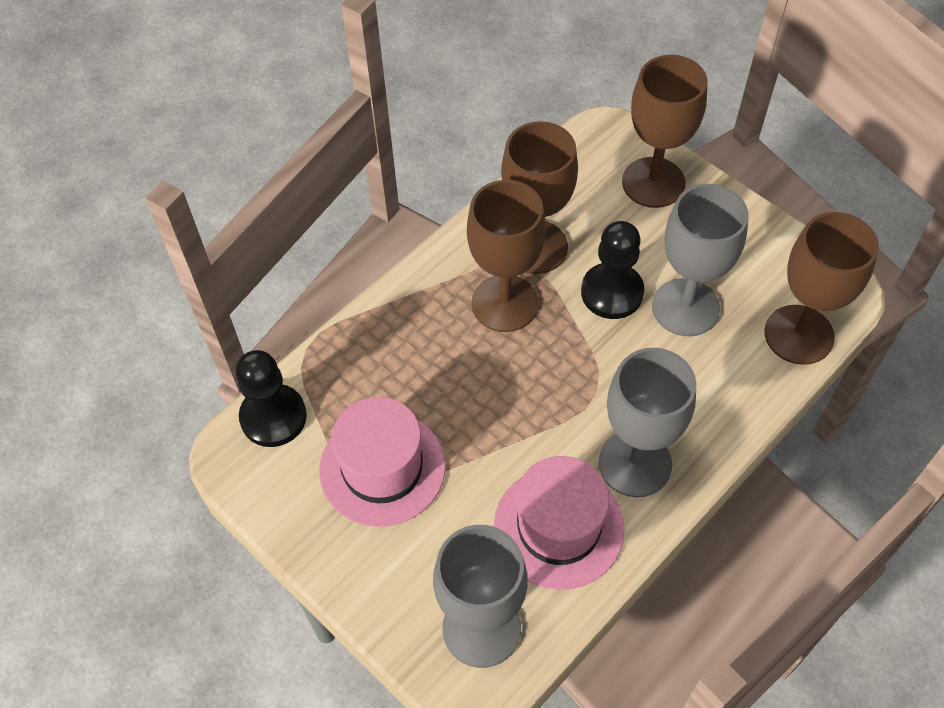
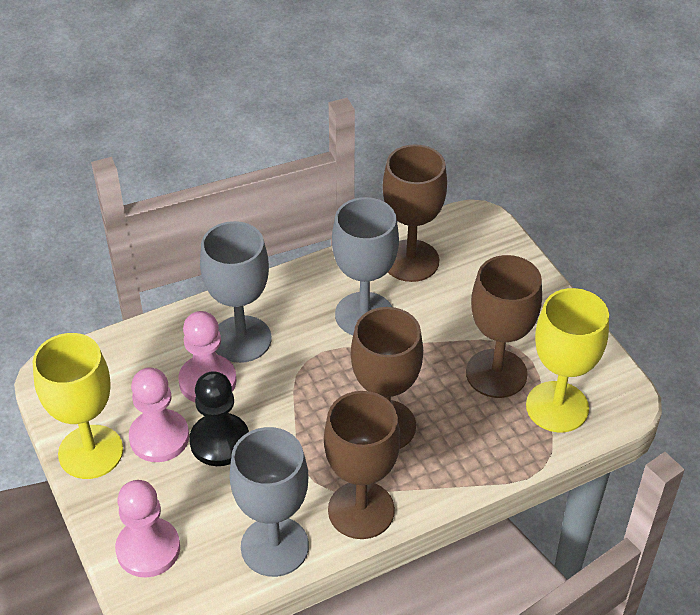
black pawn: 2 -> 1
pink hat: 2 -> 0
pink pawn: 0 -> 3
yellow goblet: 0 -> 2

